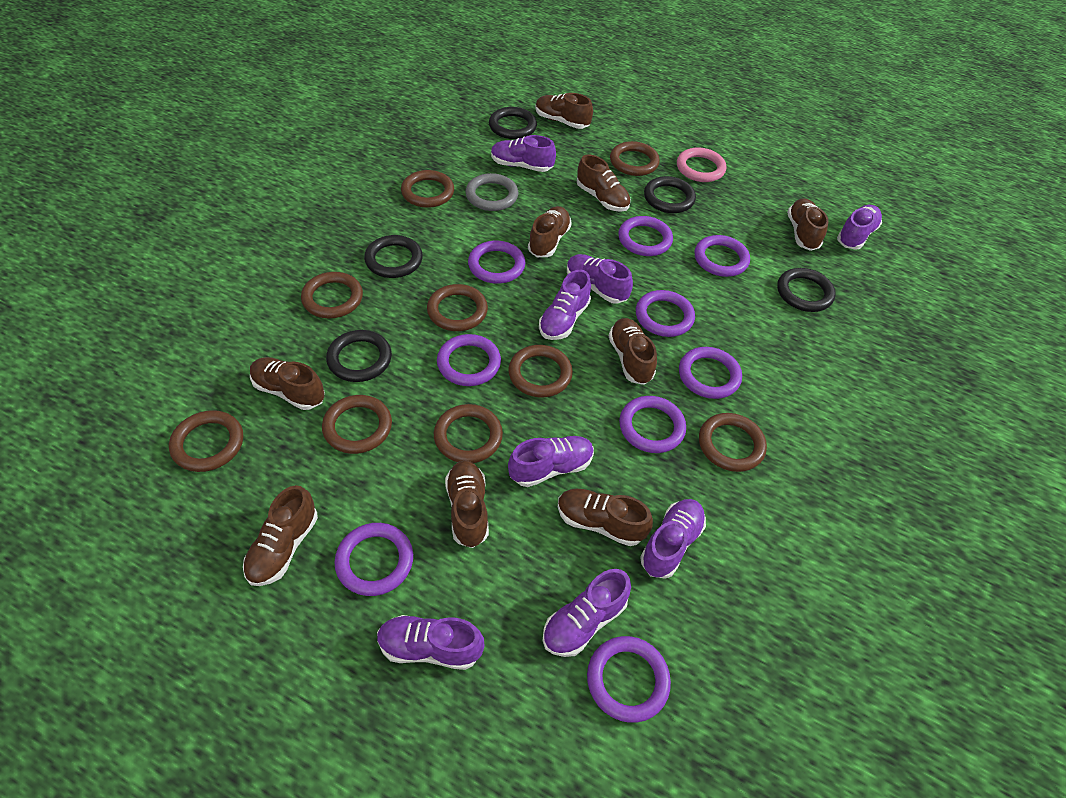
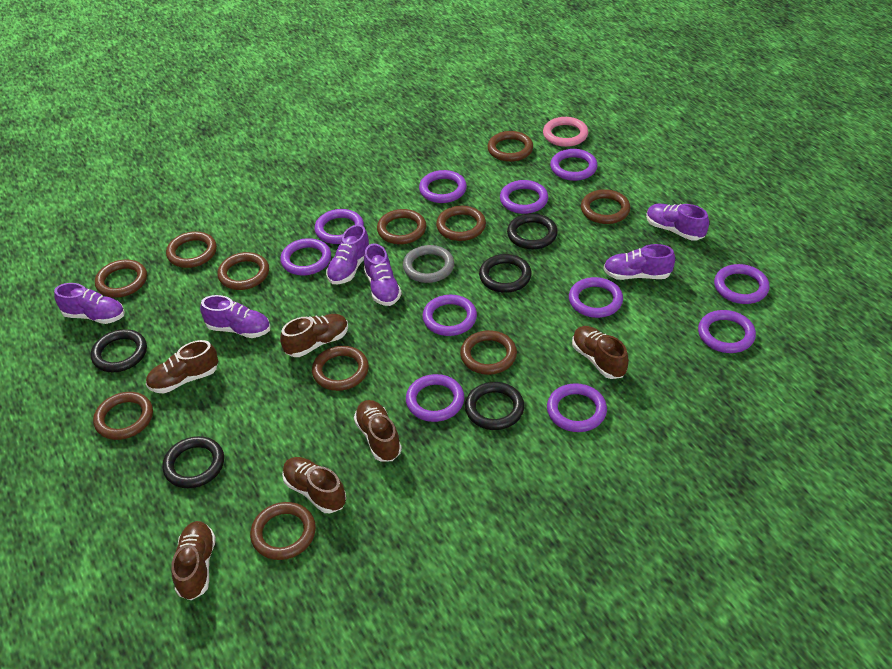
brown ring: 9 -> 11
brown shoe: 9 -> 6
purple ring: 9 -> 11
purple shoe: 8 -> 6

